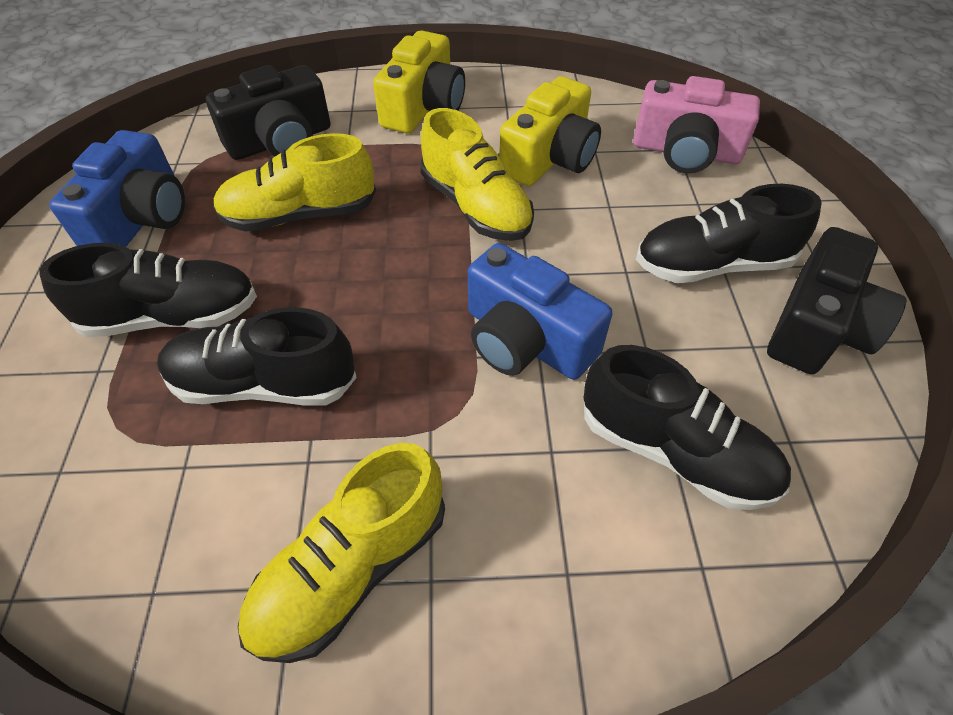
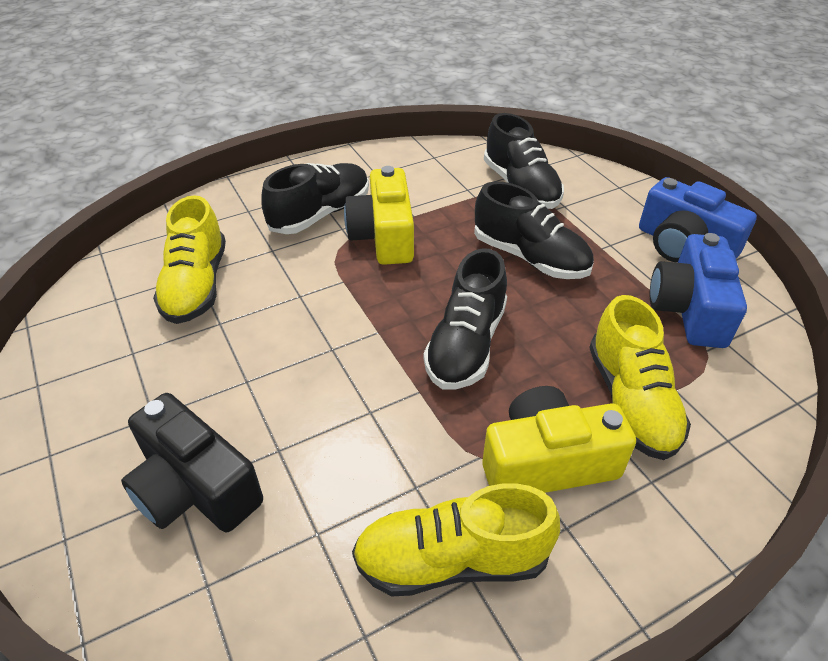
black camera: 2 -> 1
pink camera: 1 -> 0

